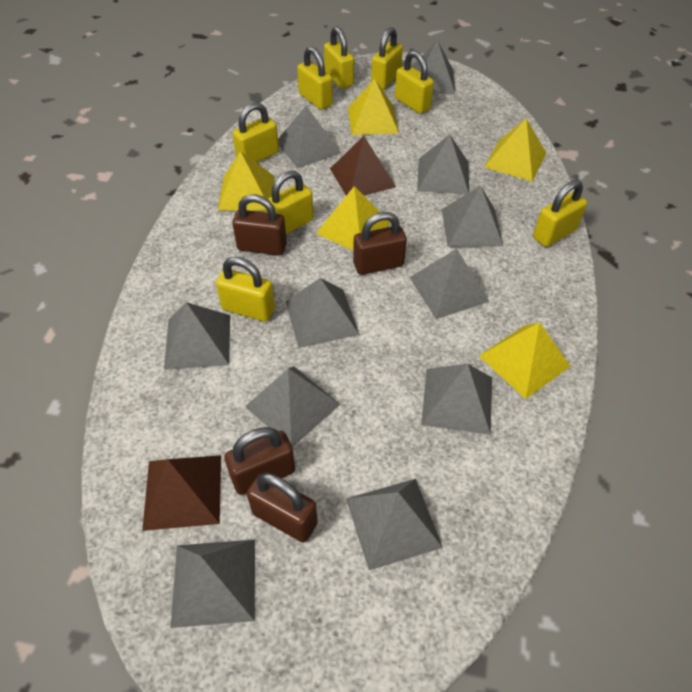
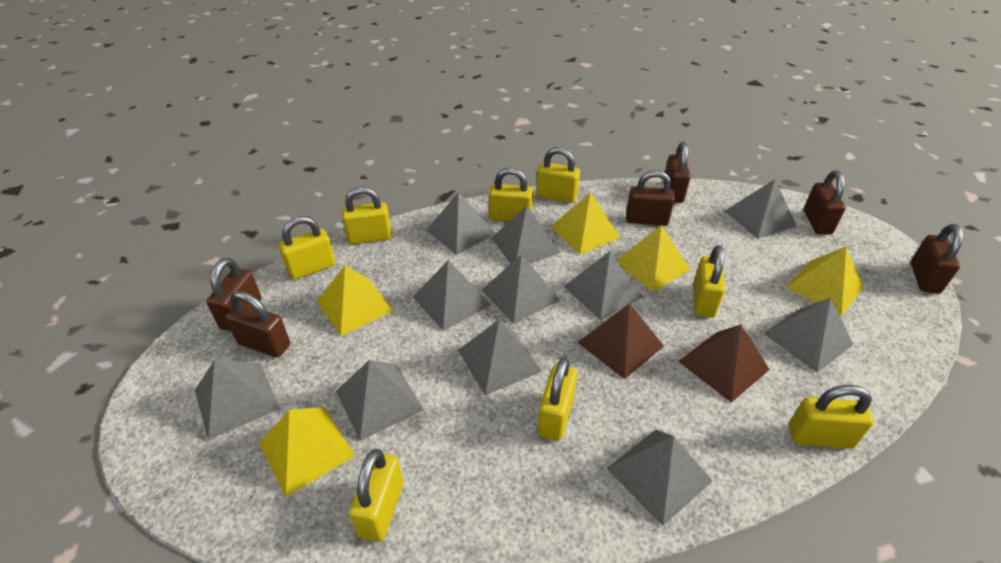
brown padlock: 4 -> 6

